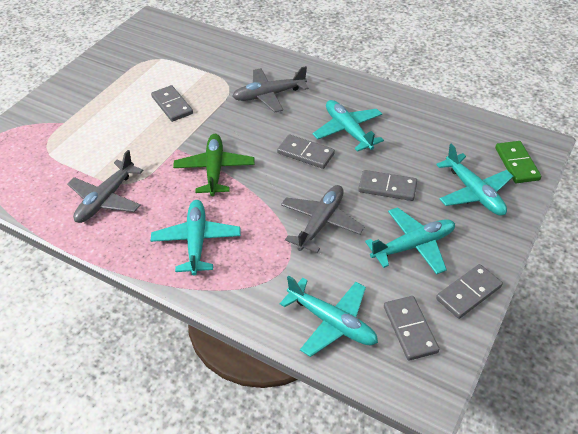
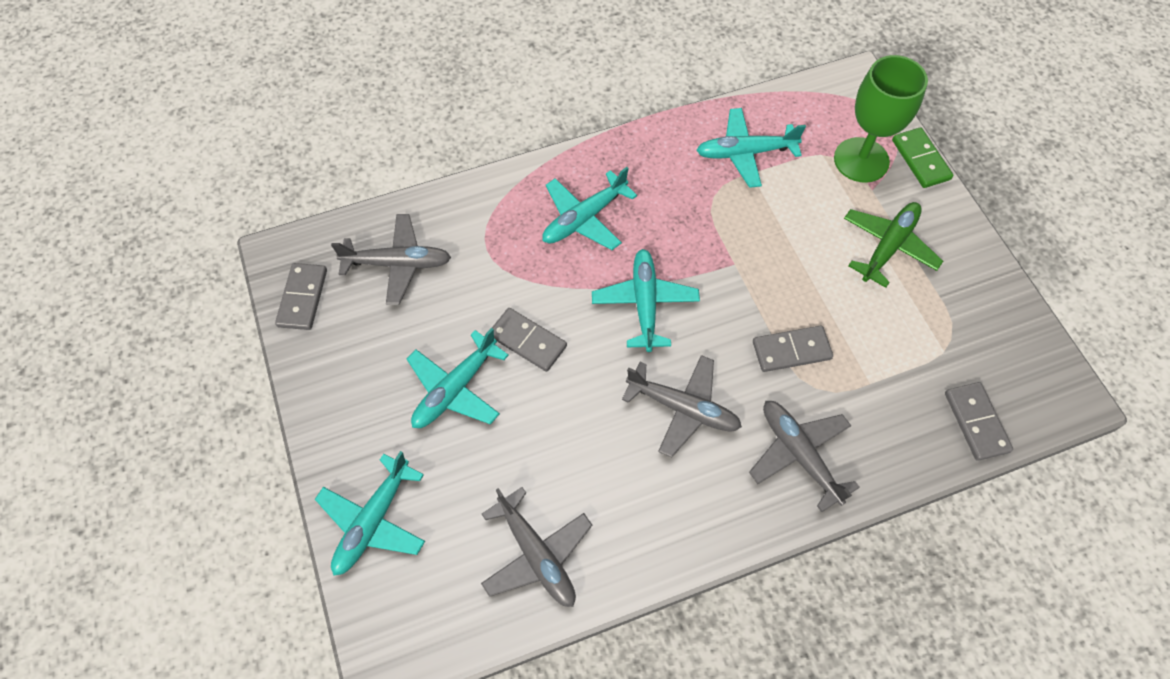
green goblet: 0 -> 1
grey domino: 5 -> 4
grey plane: 3 -> 4

